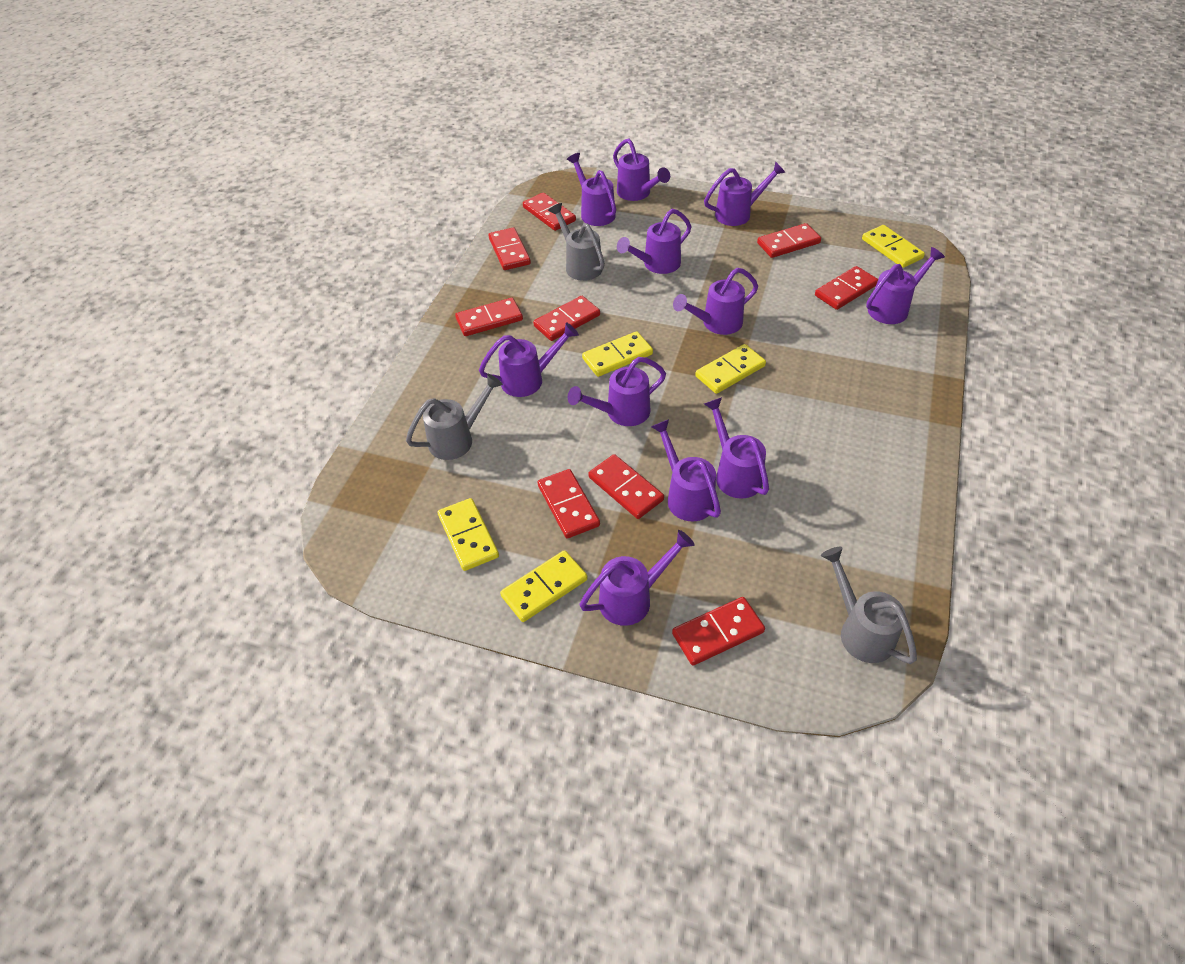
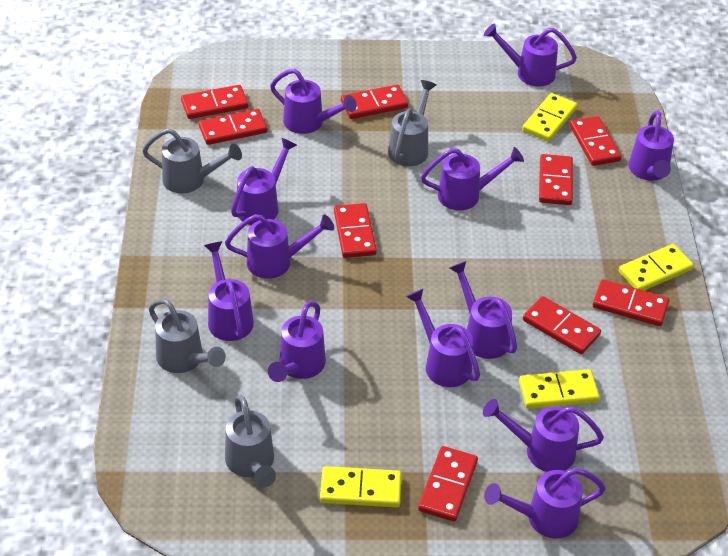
grey watering can: 3 -> 4
purple watering can: 11 -> 12
yellow domino: 5 -> 4

